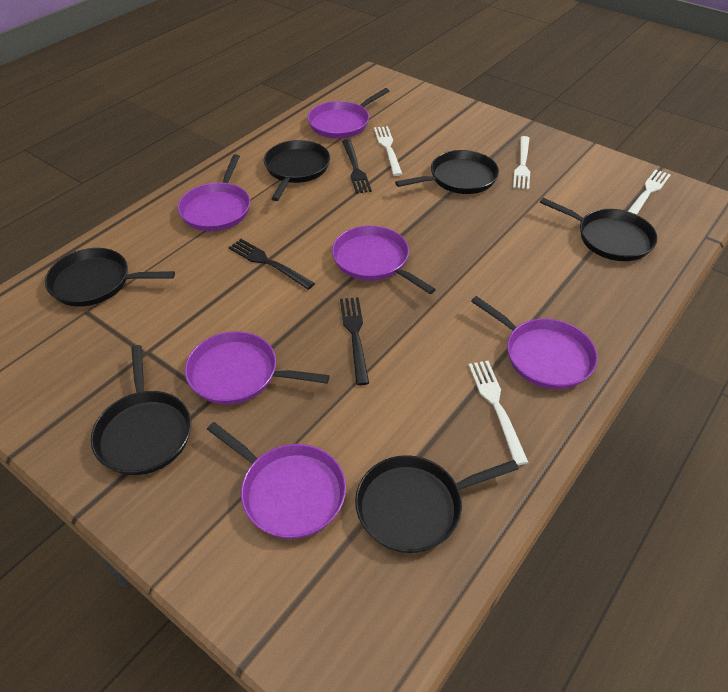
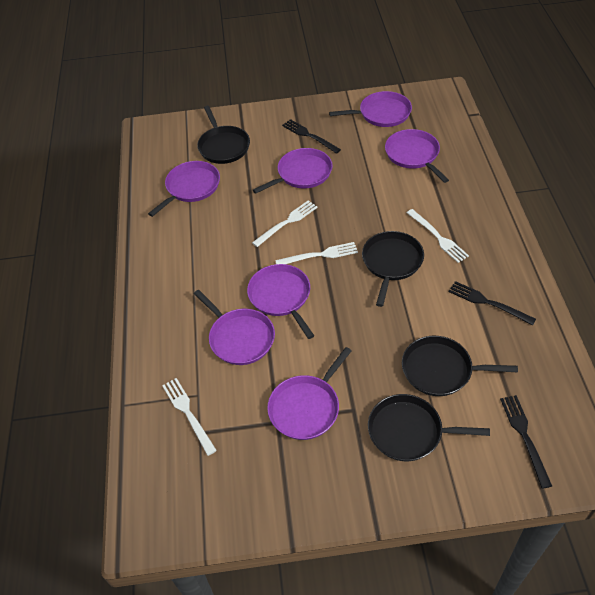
black pan: 6 -> 4
purple pan: 6 -> 7

